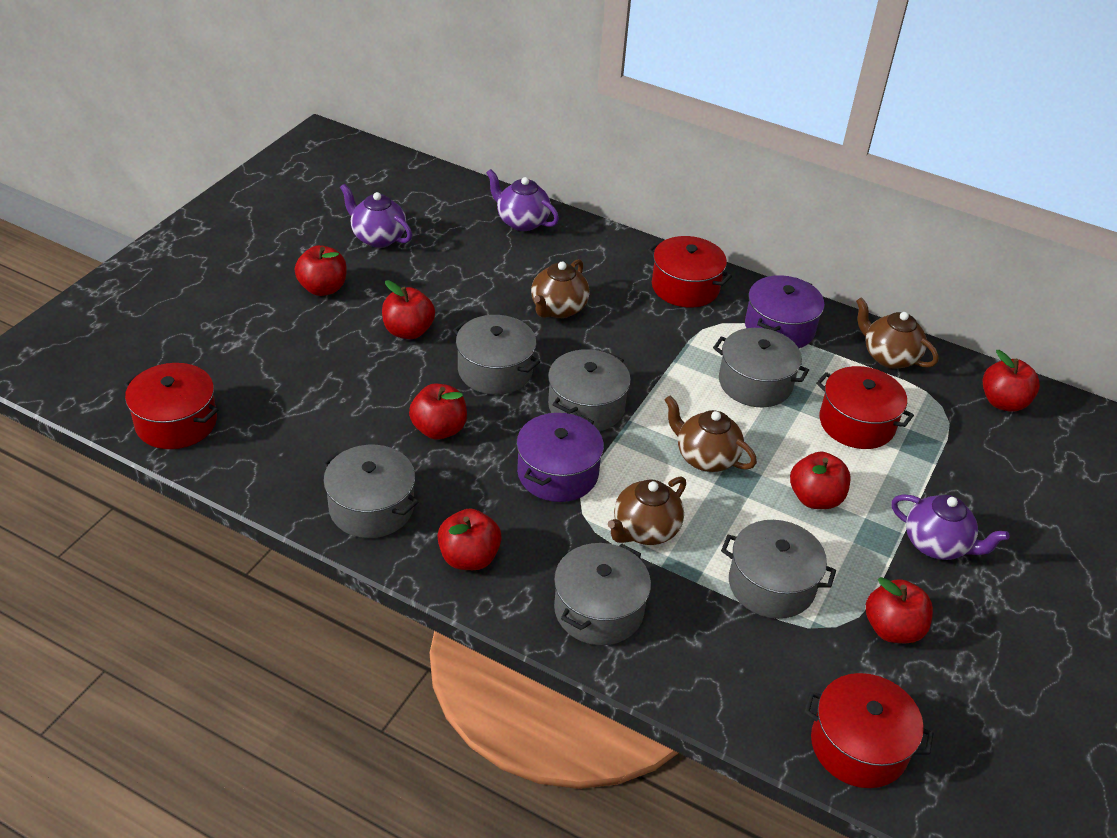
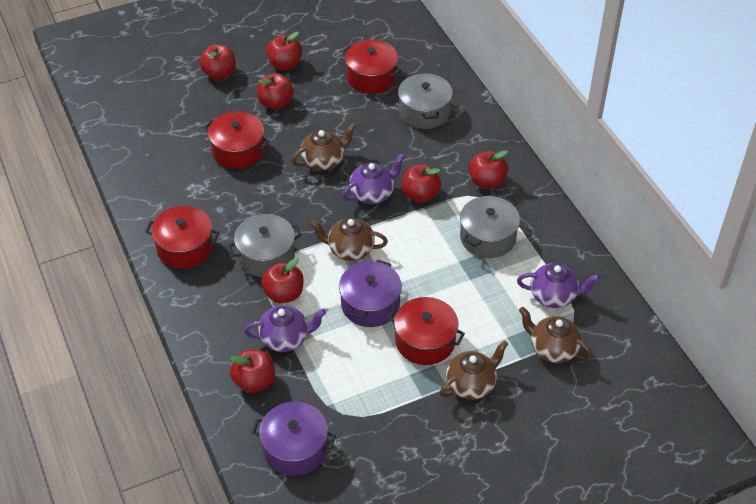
grey pot: 6 -> 3

